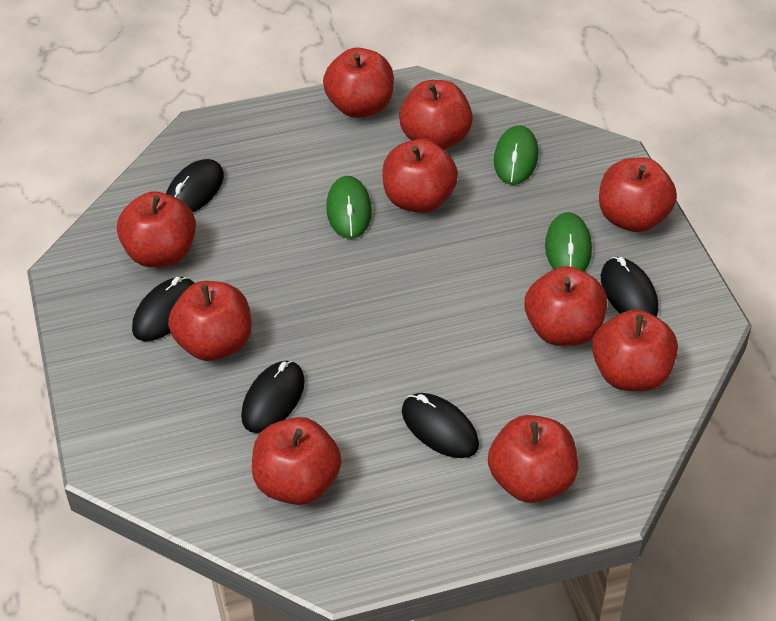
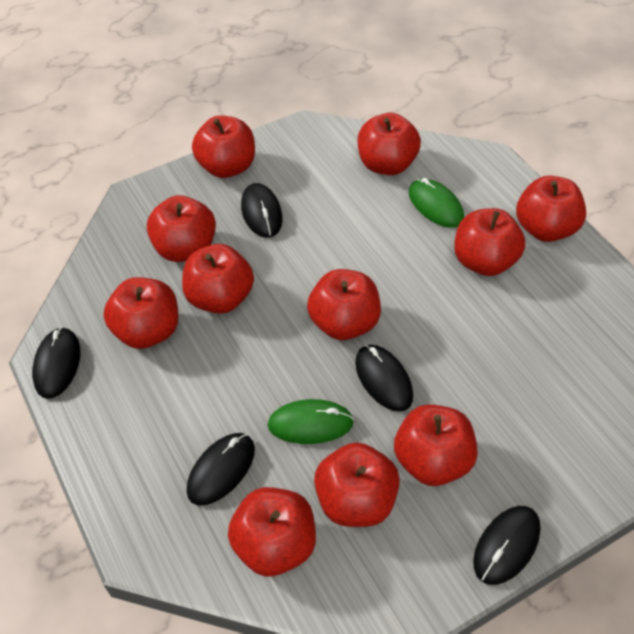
green mouse: 3 -> 2
red apple: 10 -> 11

